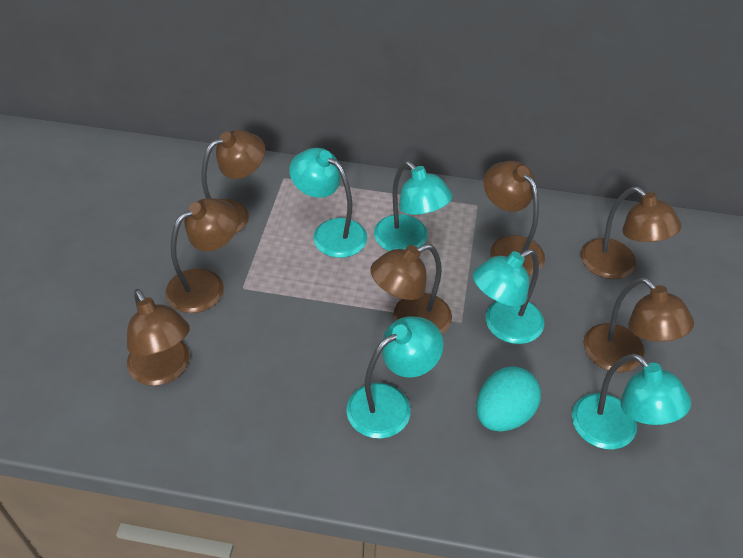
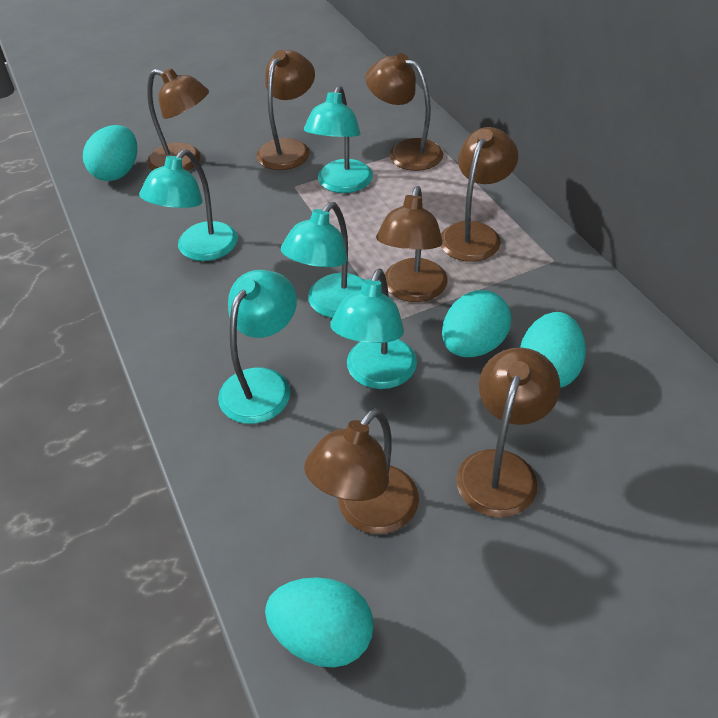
turquoise egg: 1 -> 4

